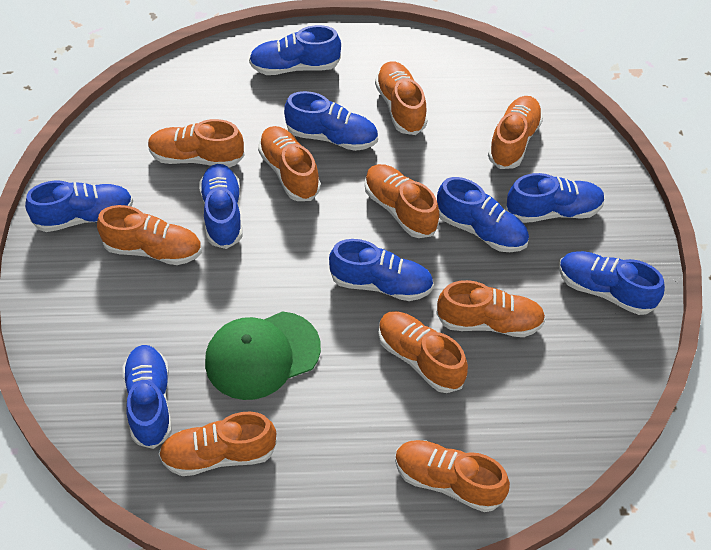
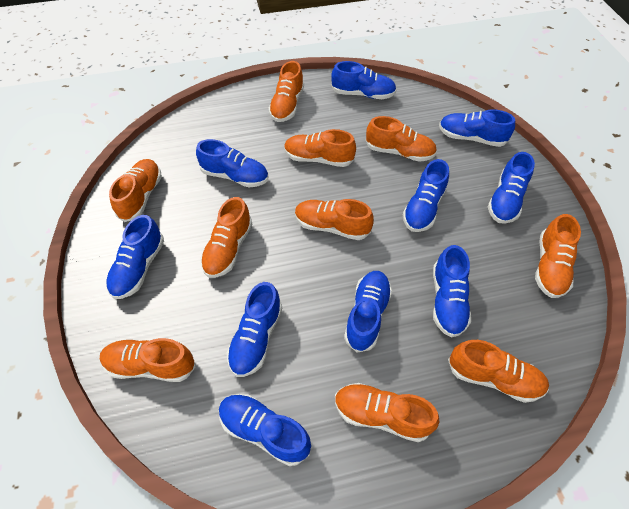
blue shoe: 9 -> 10
green cap: 1 -> 0

